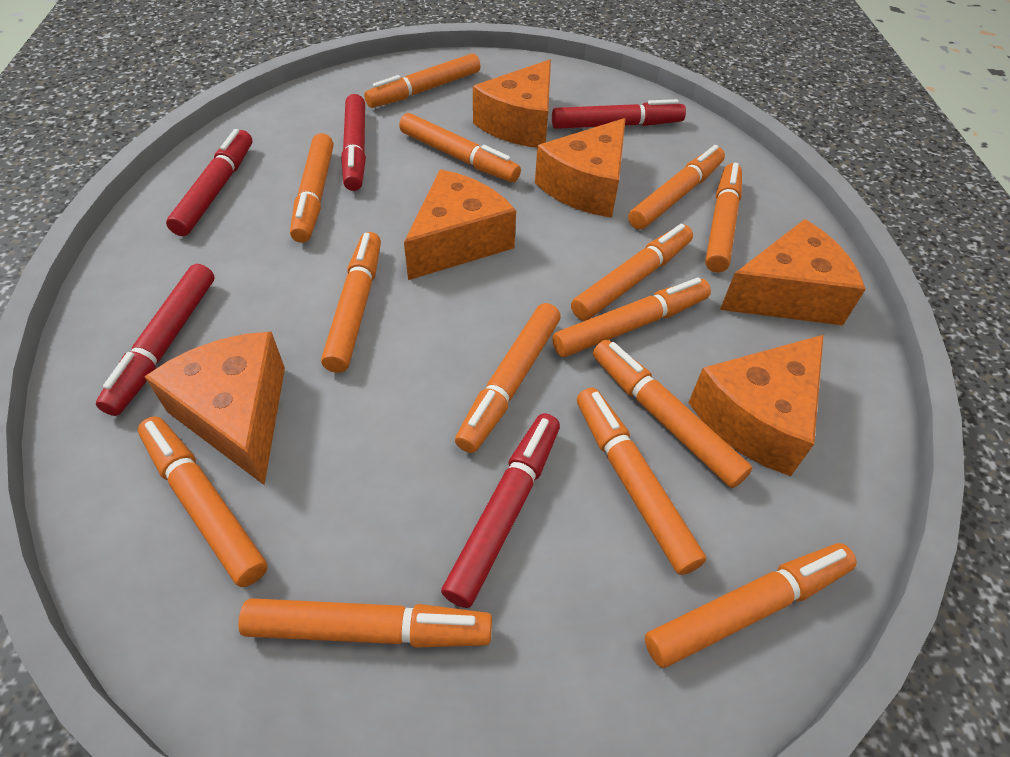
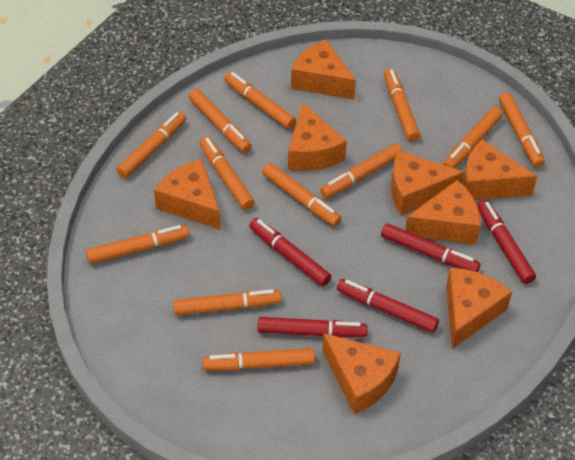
orange cheese: 6 -> 8
orange marker: 14 -> 12

